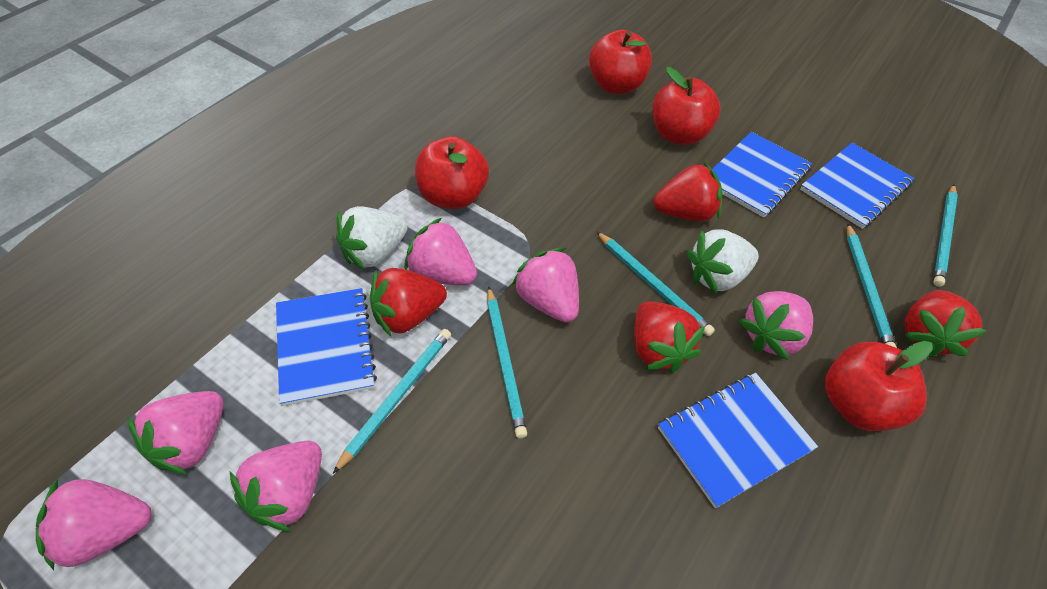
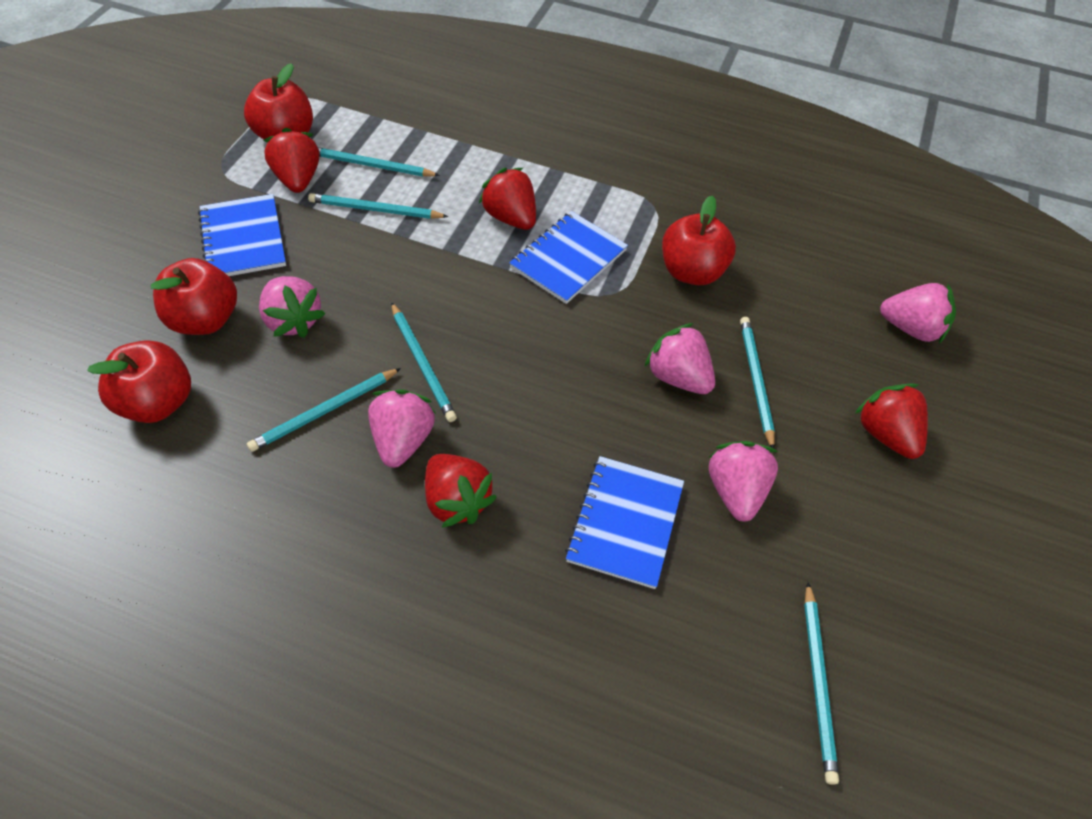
blue notebook: 4 -> 3
pink strawberry: 6 -> 5
turquoise pencil: 5 -> 6
white strawberry: 2 -> 0

